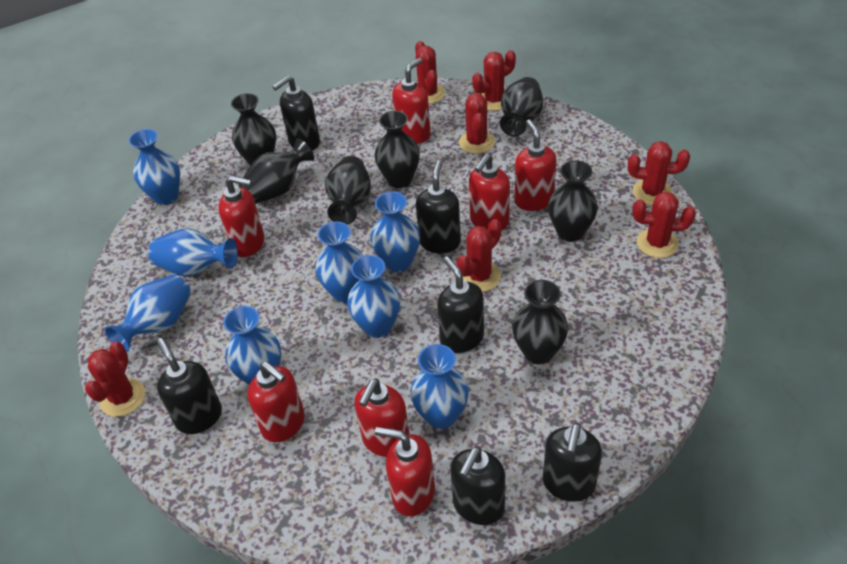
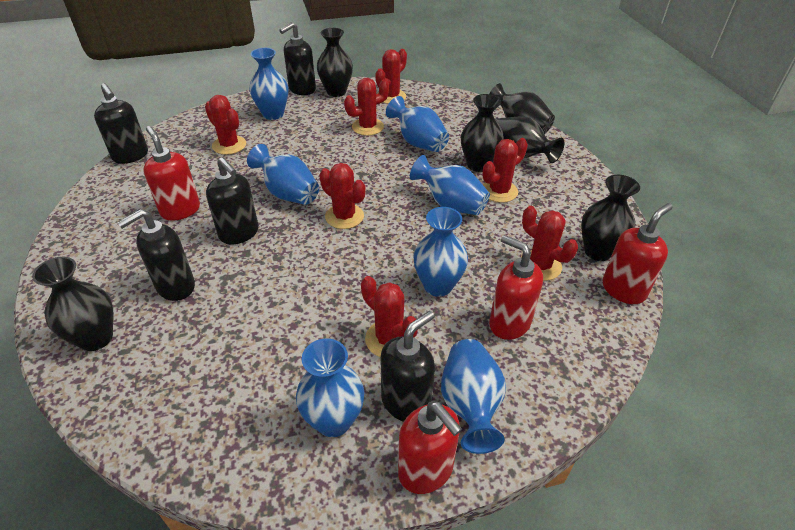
black soap dispenser: 6 -> 5
black vase: 7 -> 6
blue vase: 8 -> 7
red soap dispenser: 7 -> 4

